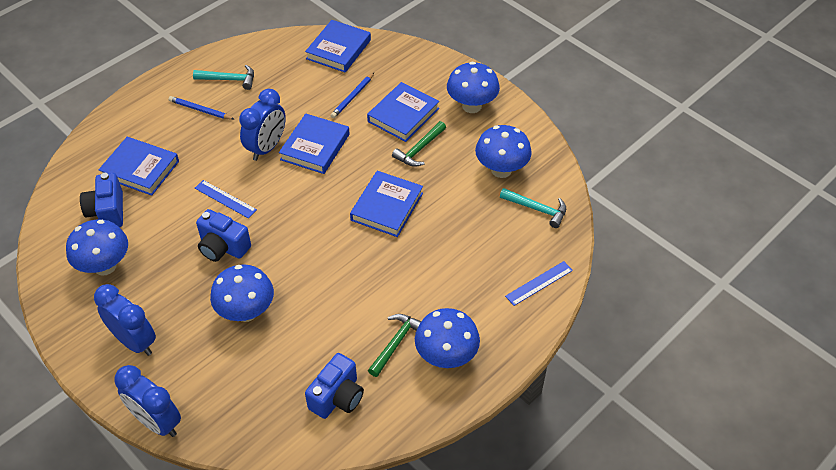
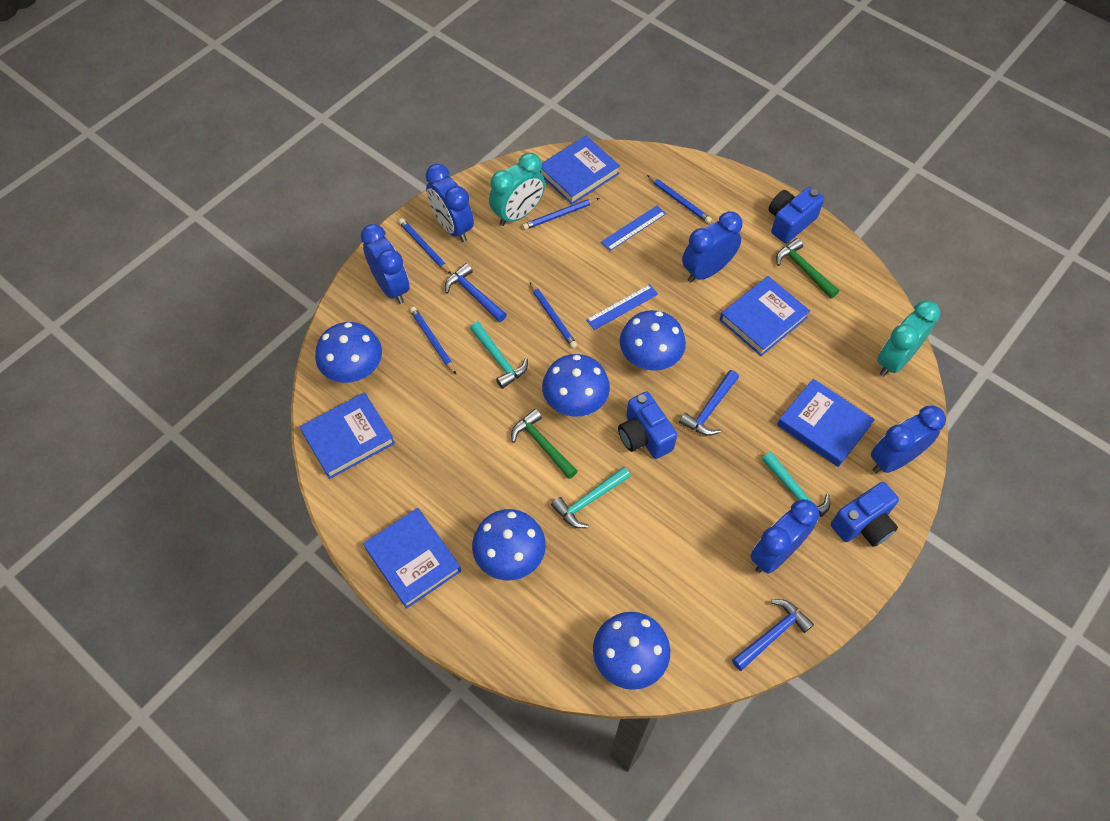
blue clock: 3 -> 5
blue hammer: 0 -> 3
blue pencil: 2 -> 5
turquoise clock: 0 -> 2
turquoise hammer: 2 -> 3

